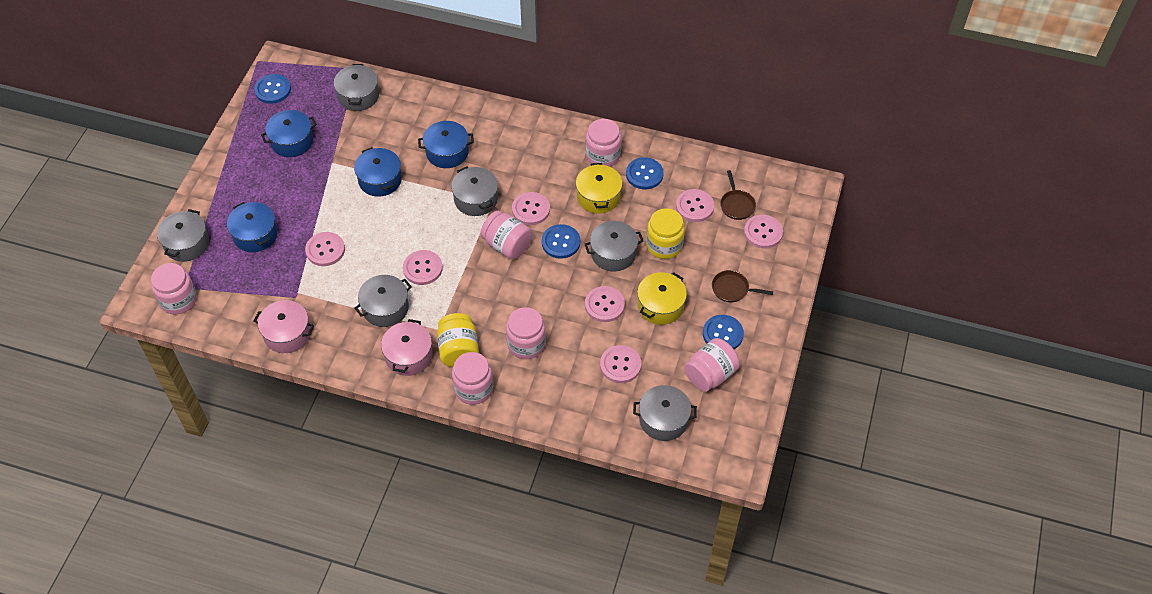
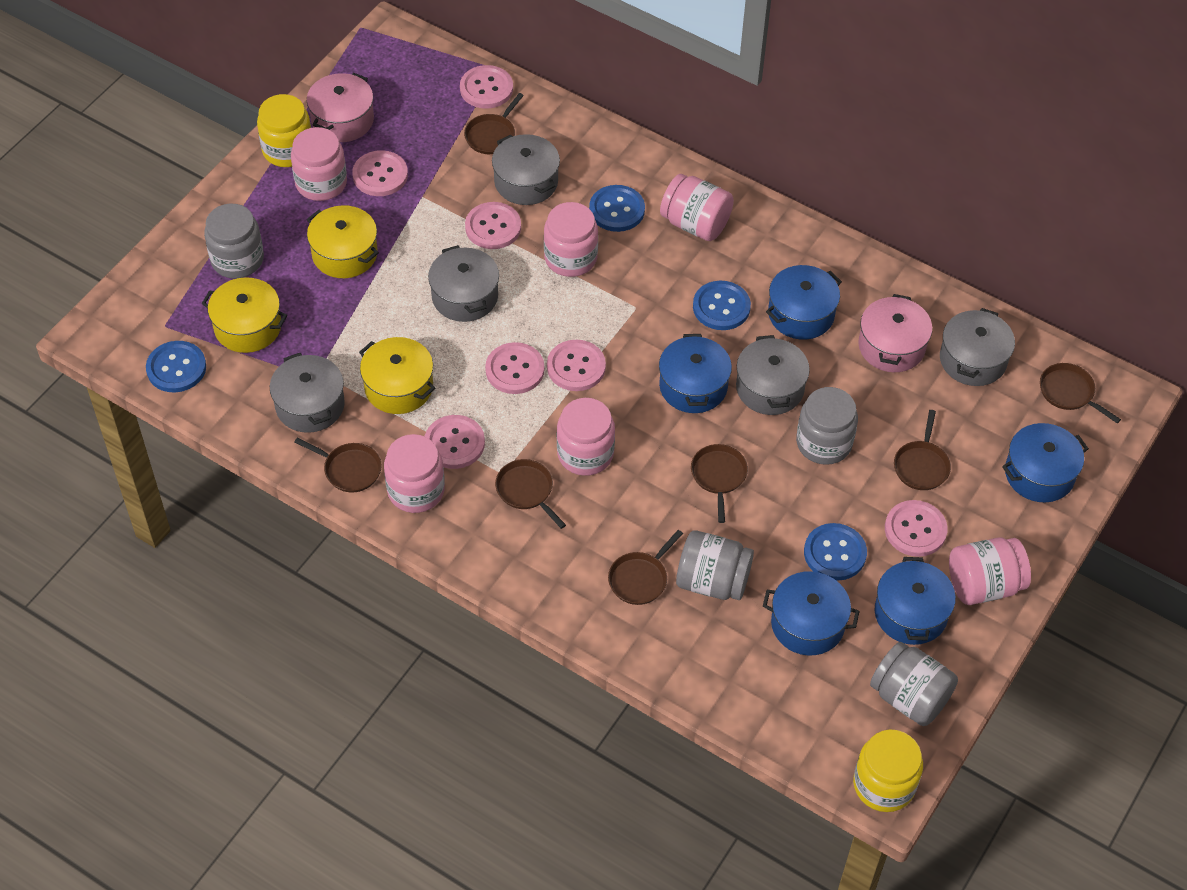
blue pot: 4 -> 5
brown pan: 2 -> 7
grey jar: 0 -> 4
grey pot: 6 -> 5
yellow pot: 2 -> 3

